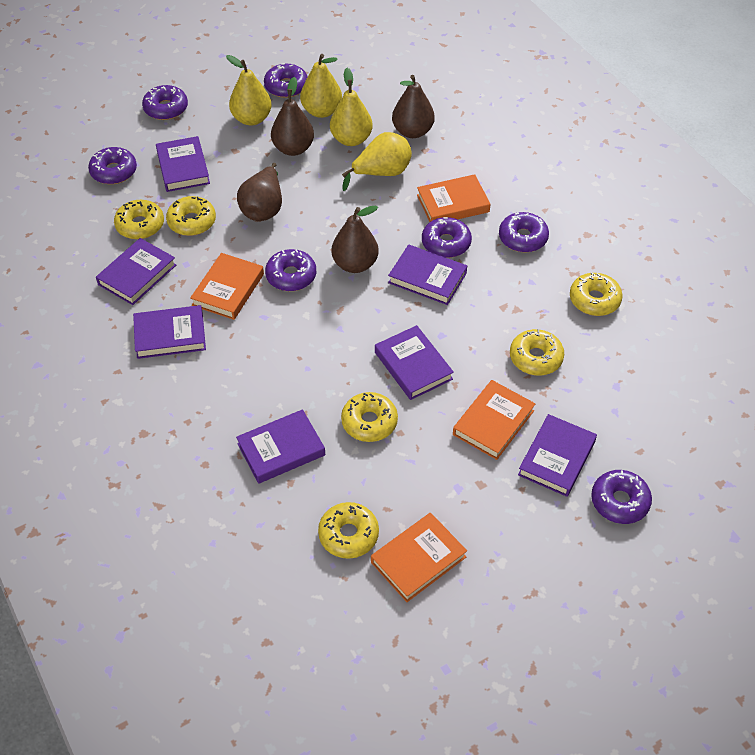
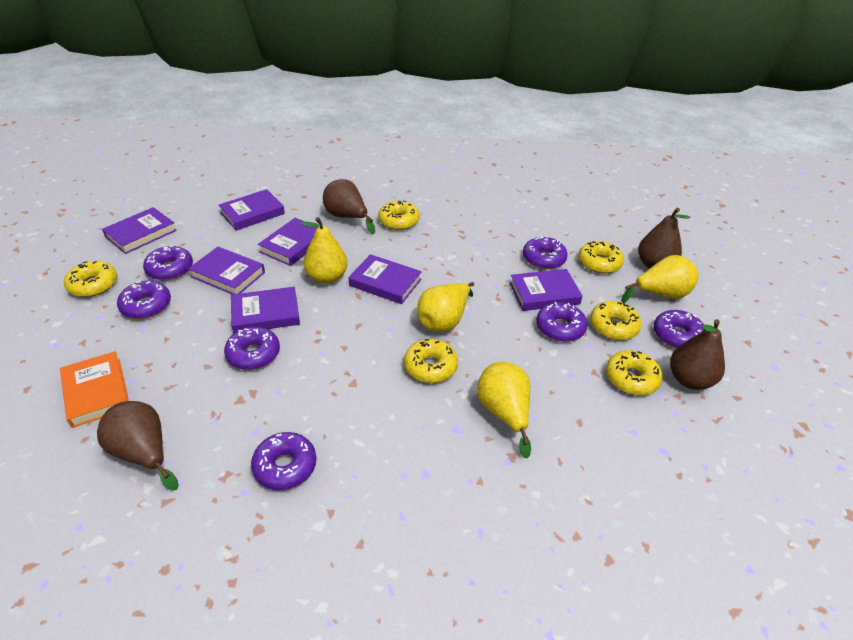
orange book: 4 -> 1

